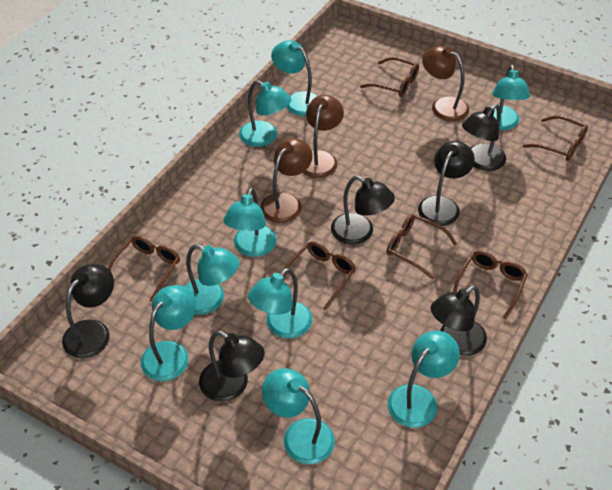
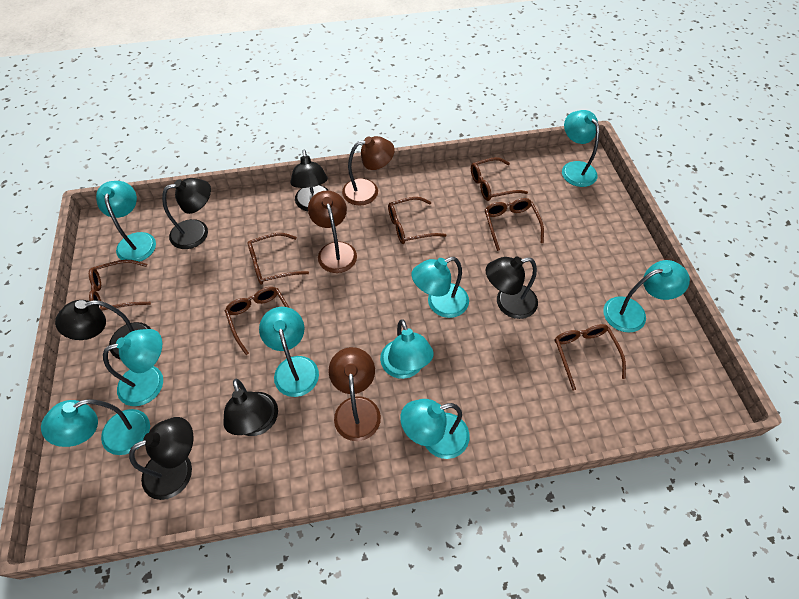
brown glasses: 6 -> 7

